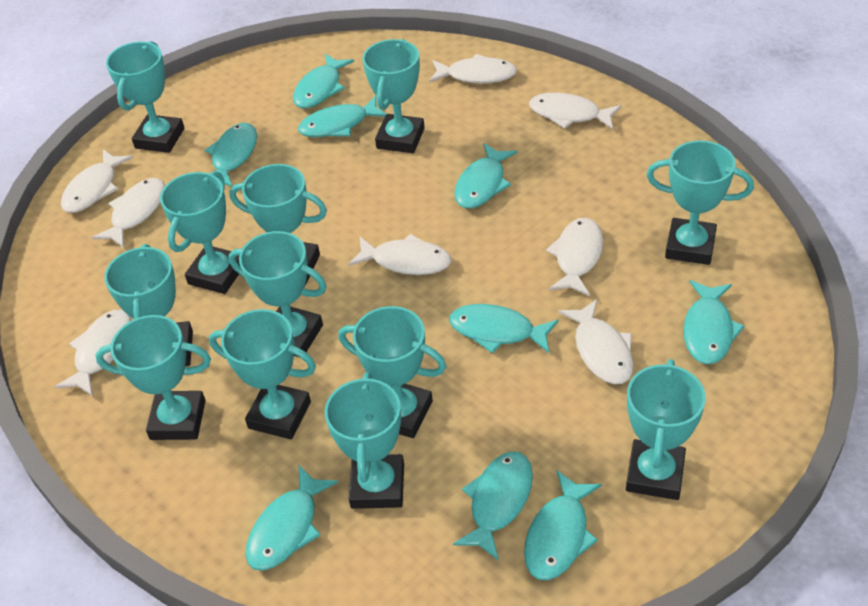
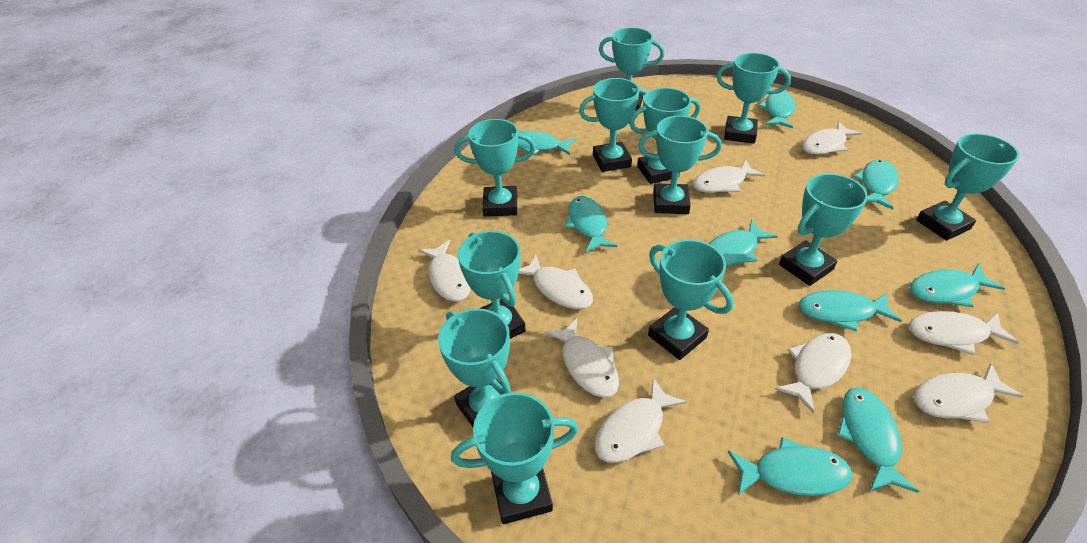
white fish: 8 -> 9

